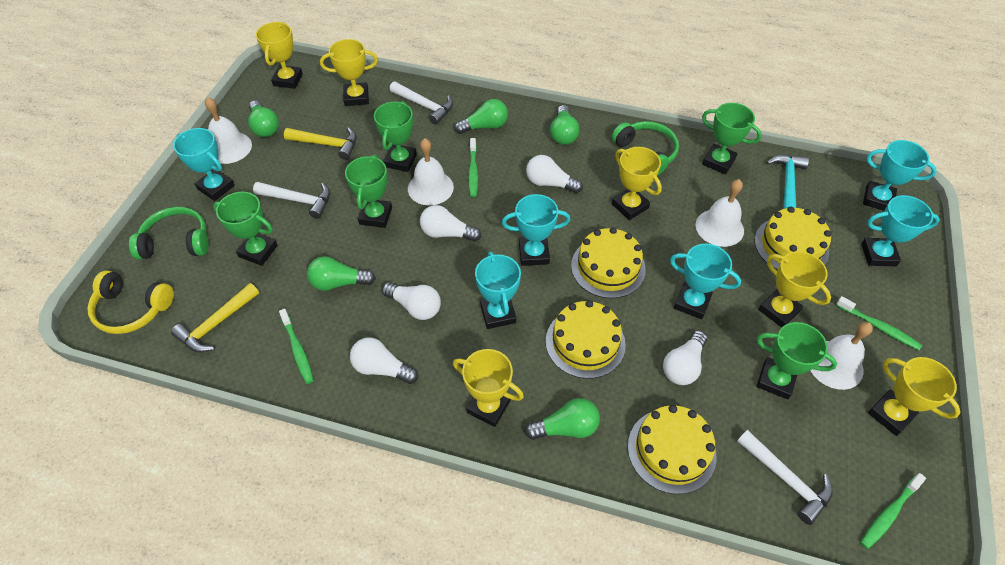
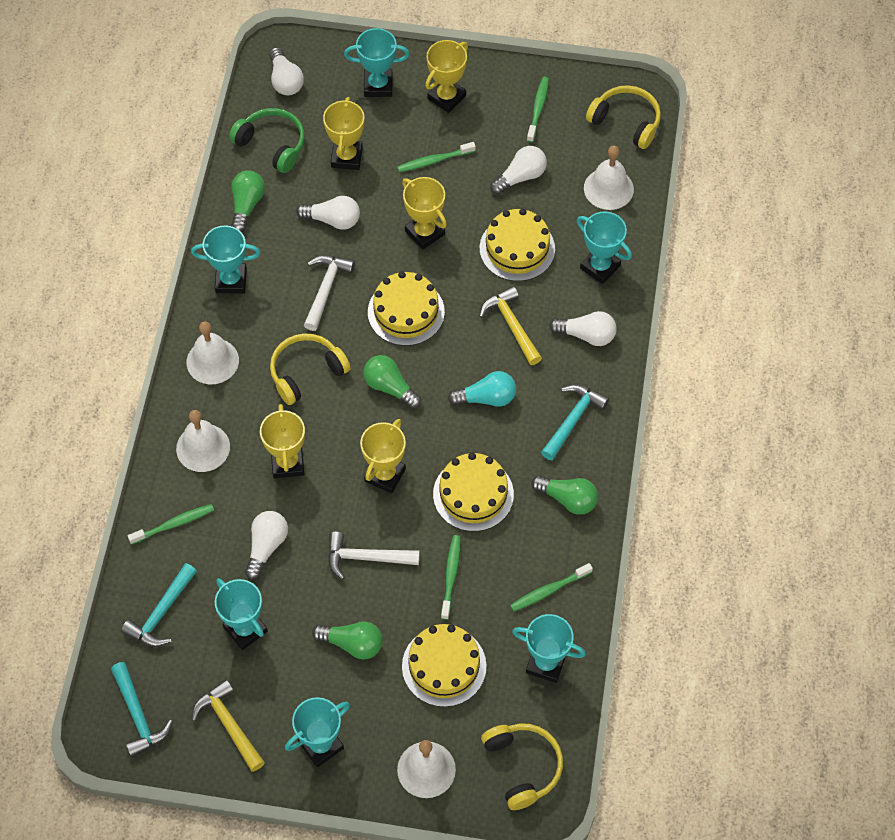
green headphones: 2 -> 1
green light bulb: 5 -> 4
green toothbrush: 4 -> 5
green trophy: 5 -> 0
turquoise hammer: 1 -> 3
turquoise light bulb: 0 -> 1
white hammer: 3 -> 2
yellow headphones: 1 -> 3
yellow trophy: 6 -> 5

